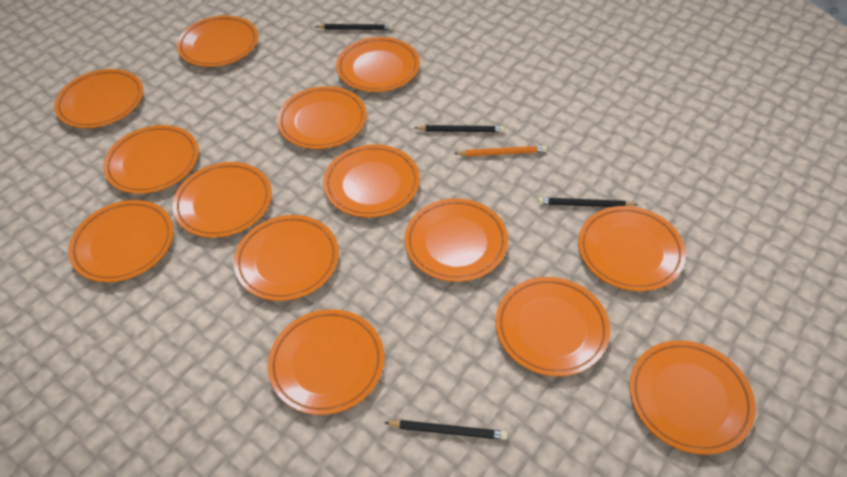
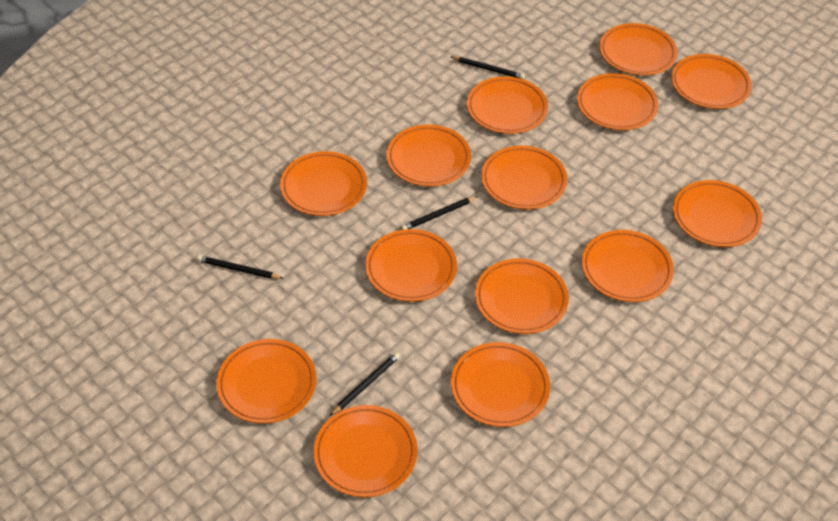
orange pencil: 1 -> 0

